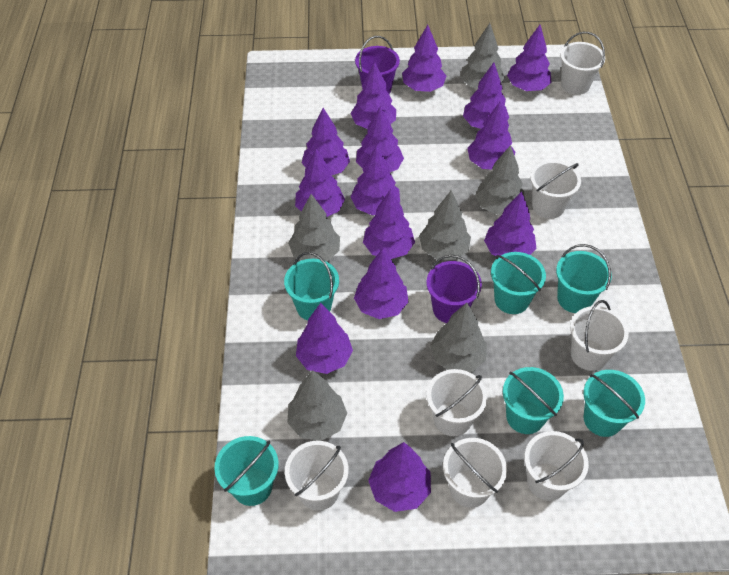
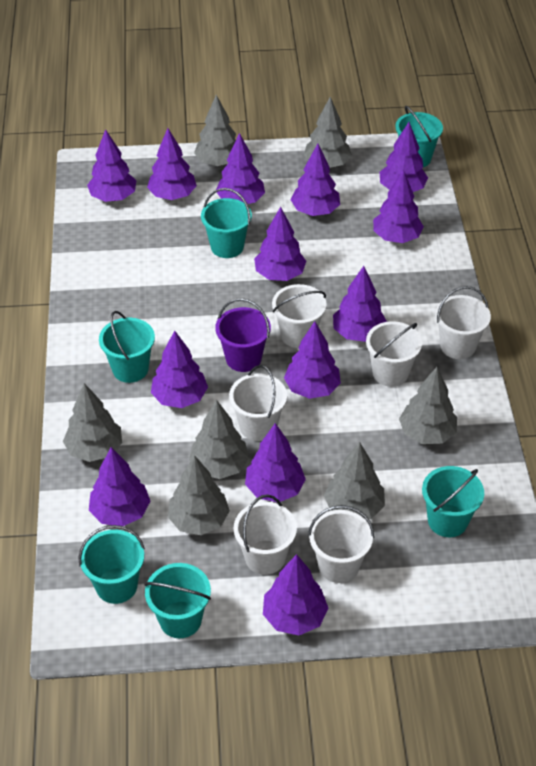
grey tree: 6 -> 7
purple bucket: 2 -> 1
purple tree: 14 -> 13
white bucket: 7 -> 6

